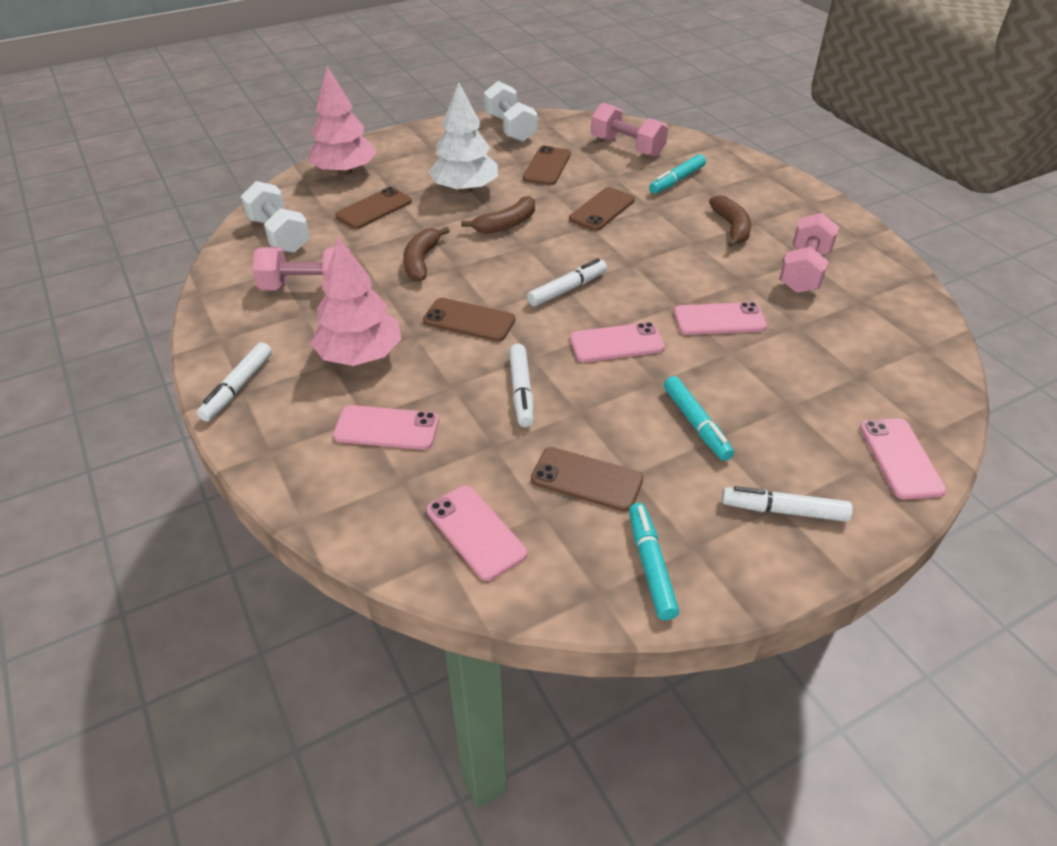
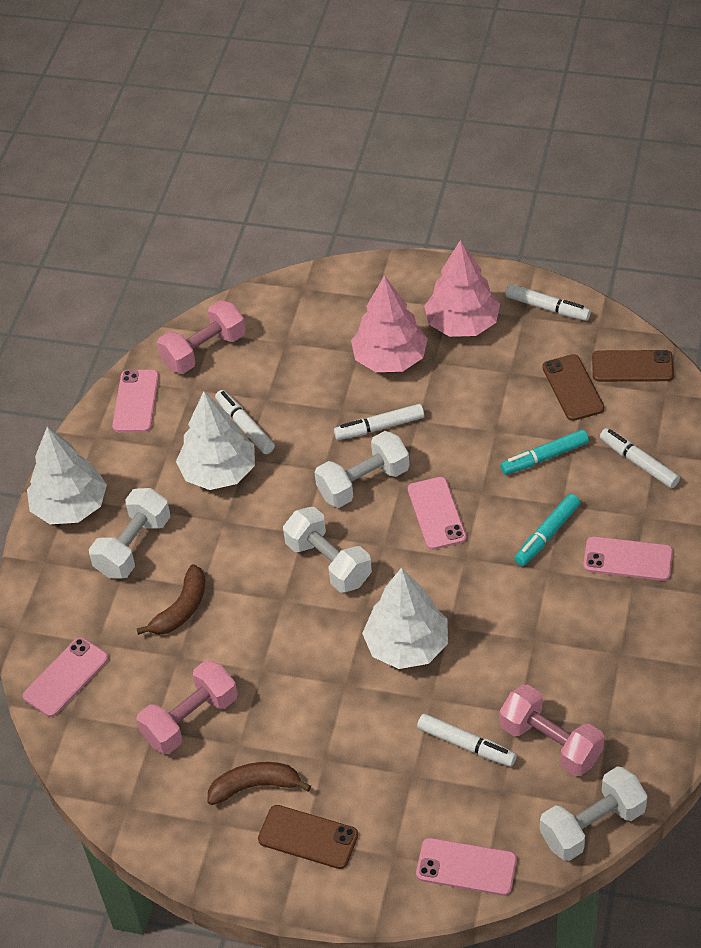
brown banana: 3 -> 2
brown phone: 5 -> 3
turquoise marker: 3 -> 2
white dumbbell: 2 -> 4
white marker: 4 -> 5
white tree: 1 -> 3

